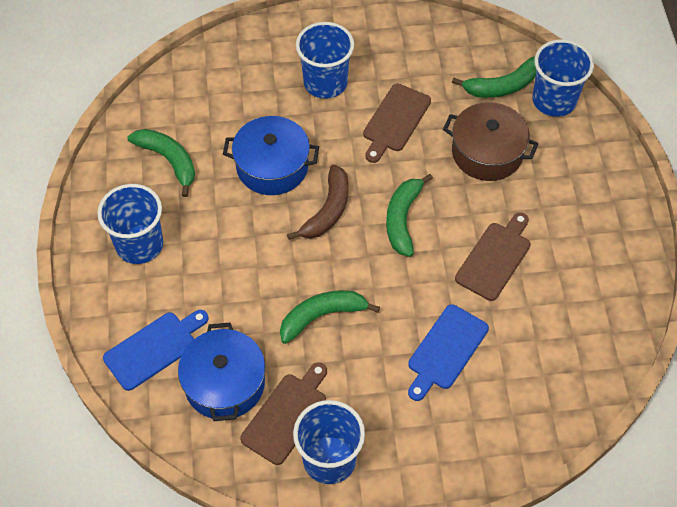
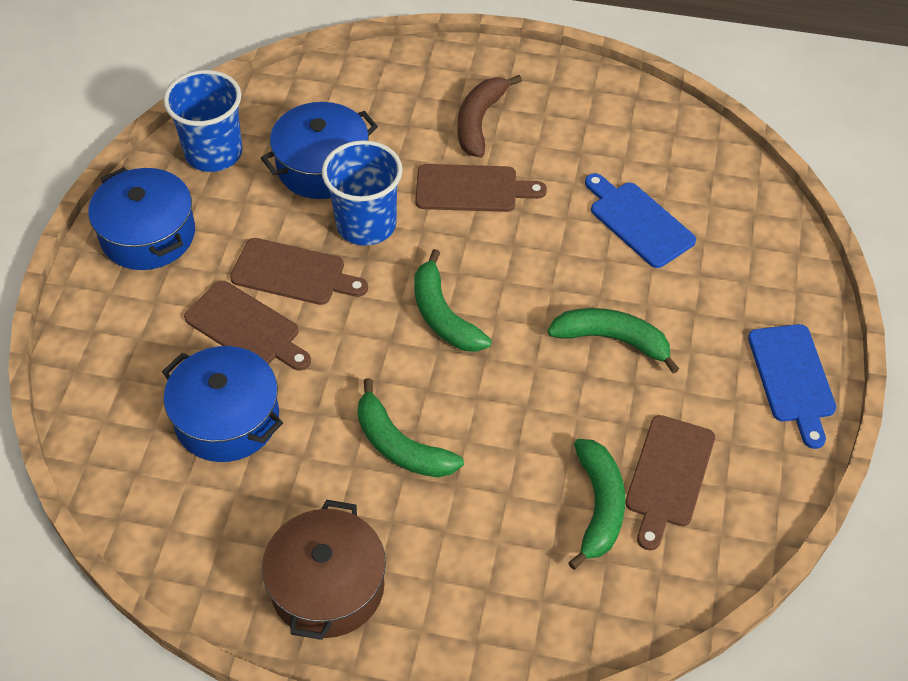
blue cup: 4 -> 2
blue pot: 2 -> 3
brown cutting board: 3 -> 4

